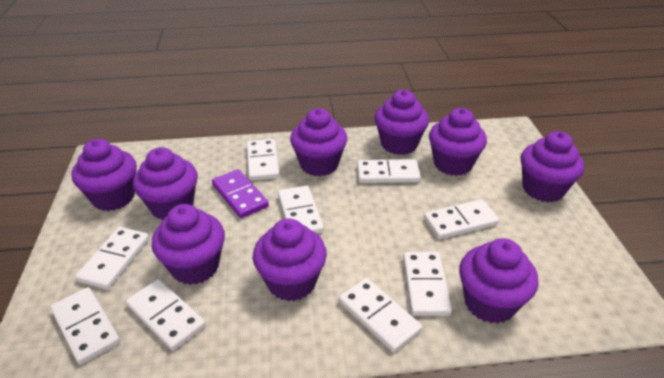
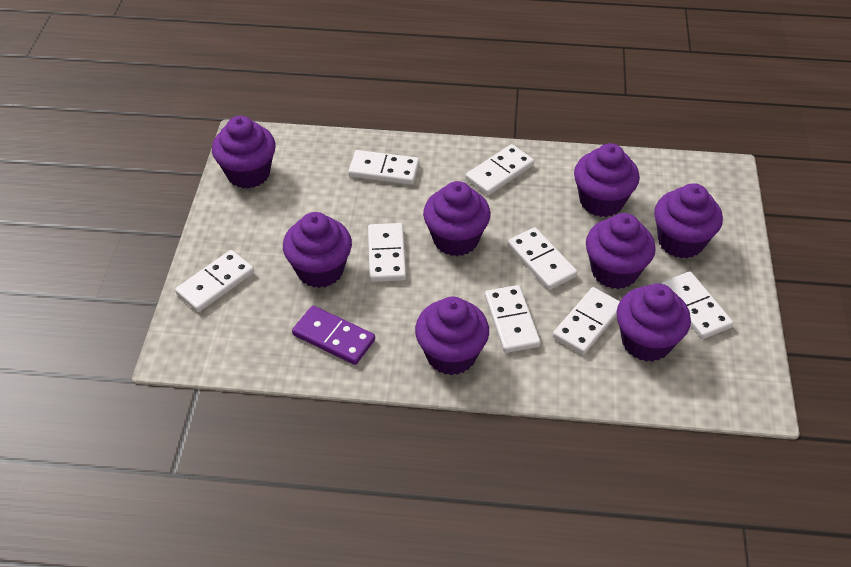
purple cupcake: 9 -> 8
white domino: 9 -> 8

